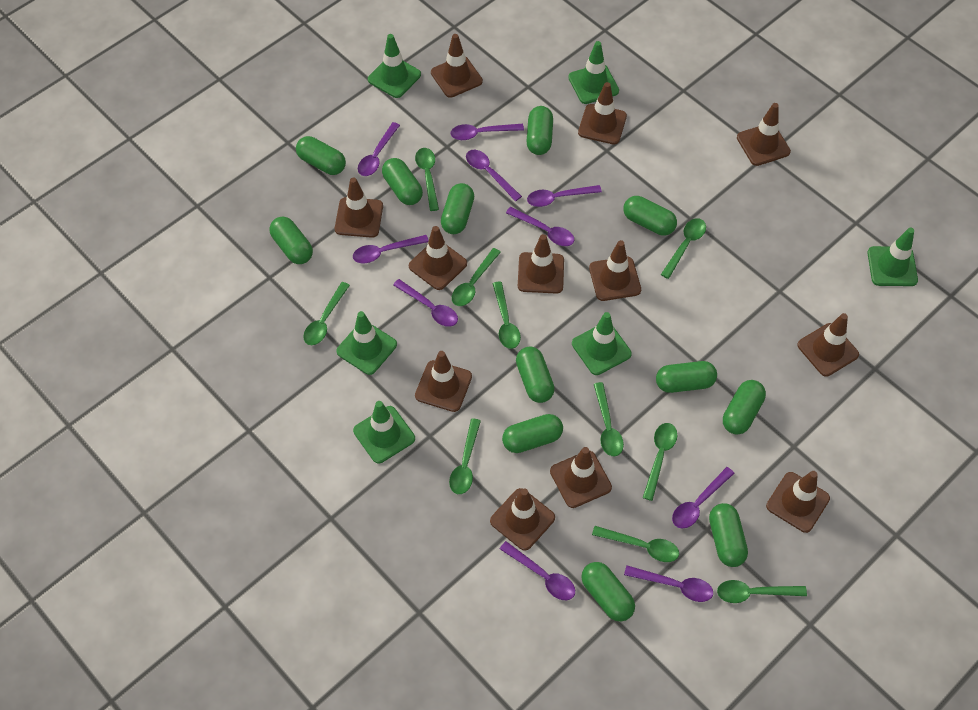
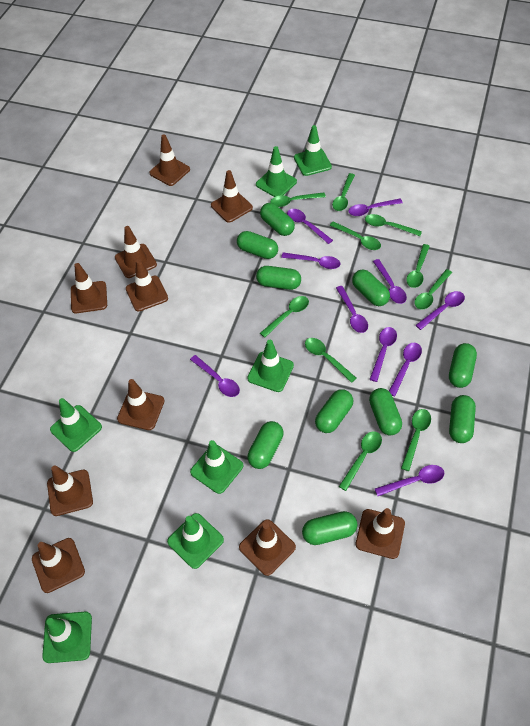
brown traffic cone: 12 -> 10
green capsule: 12 -> 10
green traffic cone: 6 -> 7

